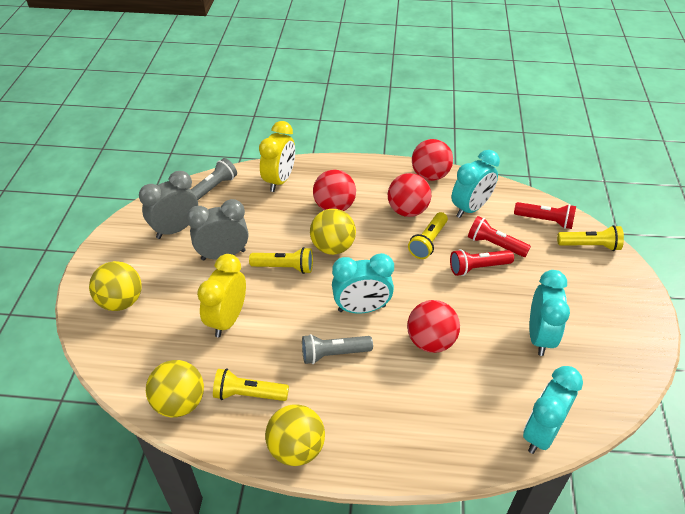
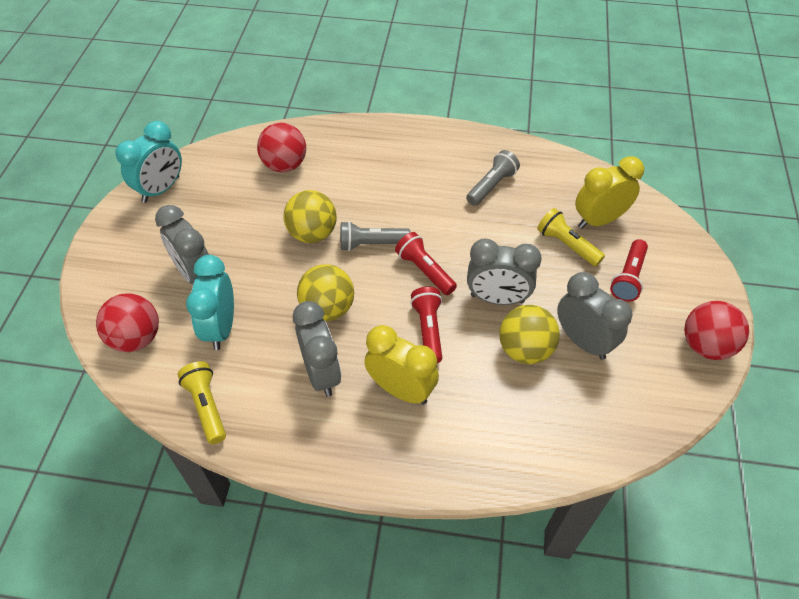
grey clock: 2 -> 4
red ball: 4 -> 3
turquoise clock: 4 -> 2
yellow ball: 4 -> 3
yellow flashlight: 4 -> 2

